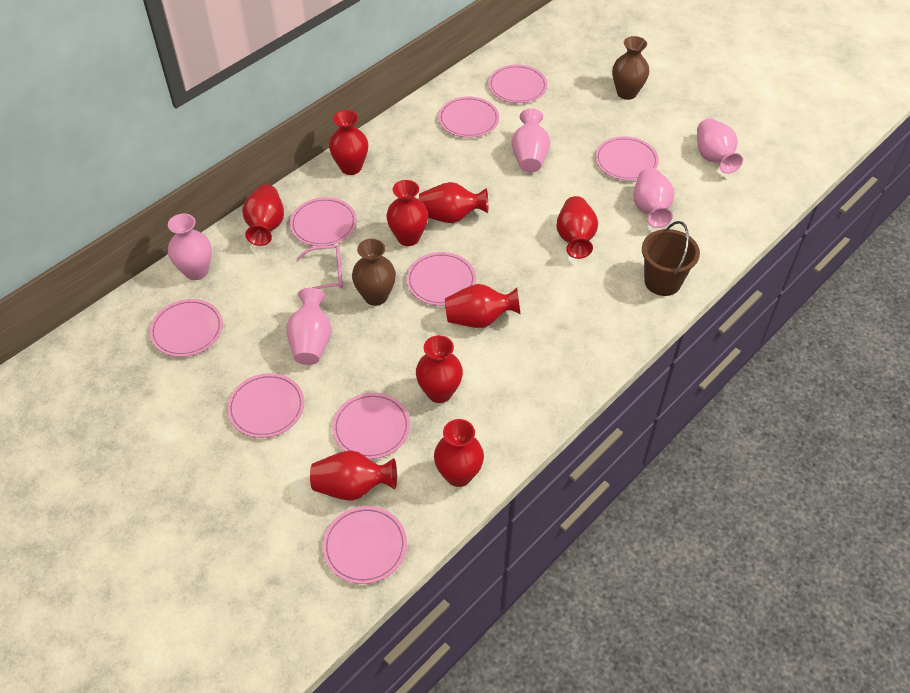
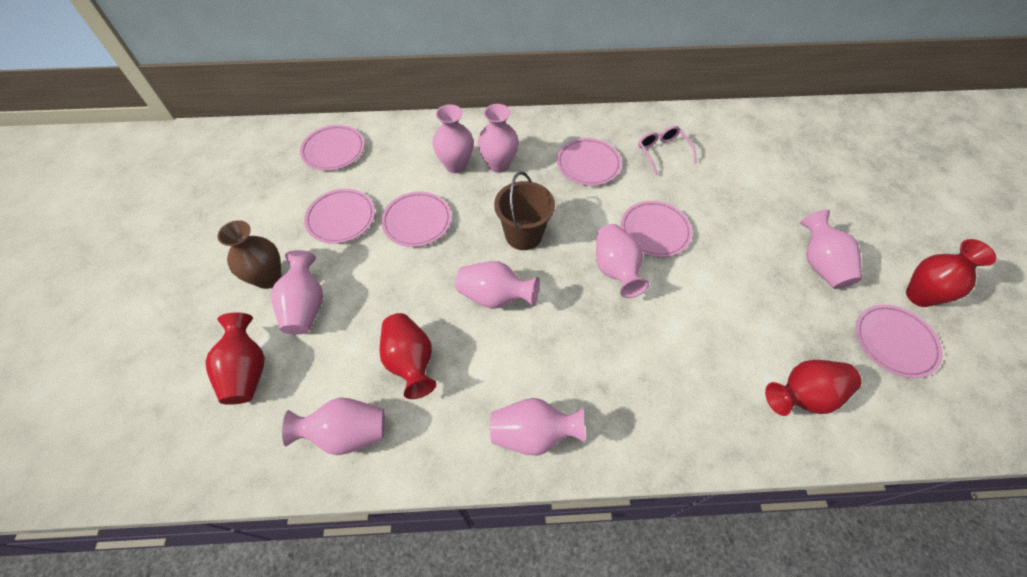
brown vase: 2 -> 1
pink plate: 9 -> 6
pink vase: 5 -> 8
red vase: 9 -> 4

